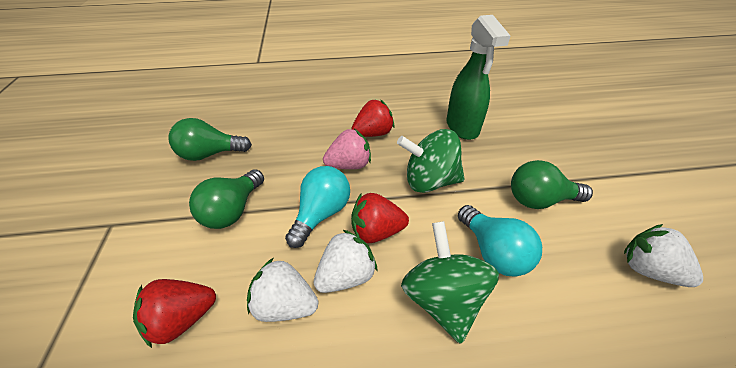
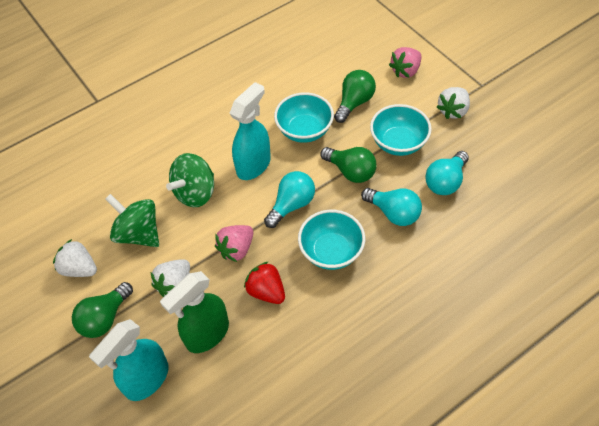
pink strawberry: 1 -> 2
red strawberry: 3 -> 1
turquoise bowl: 0 -> 3
turquoise light bulb: 2 -> 3
turquoise spray bottle: 0 -> 2

